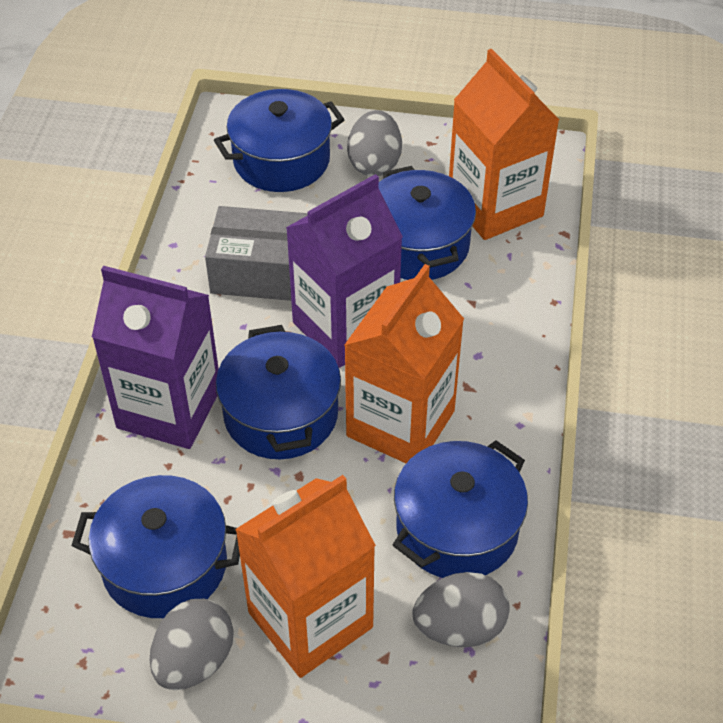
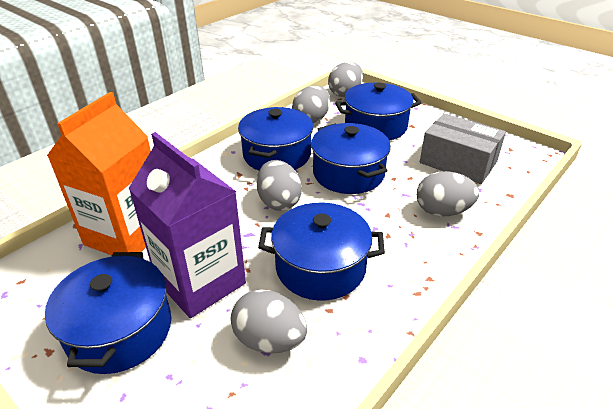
grey egg: 3 -> 5
orange carton: 3 -> 1
purple carton: 2 -> 1

